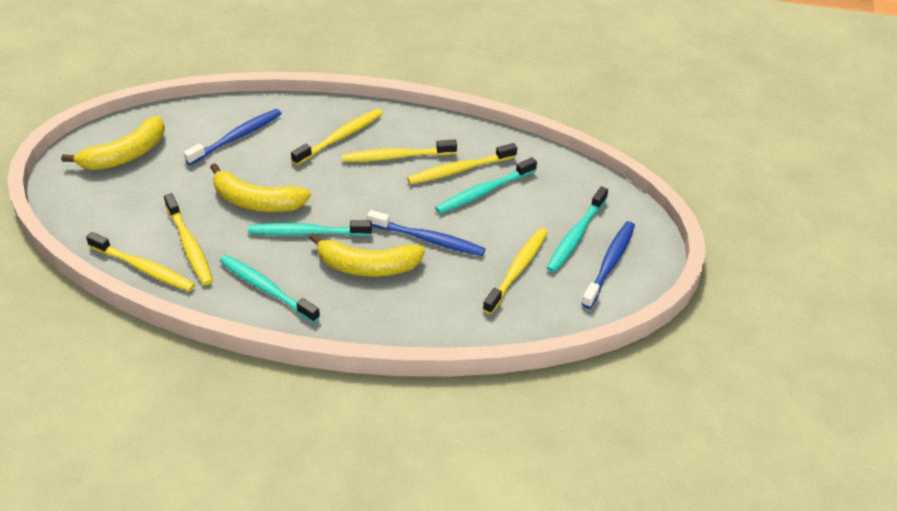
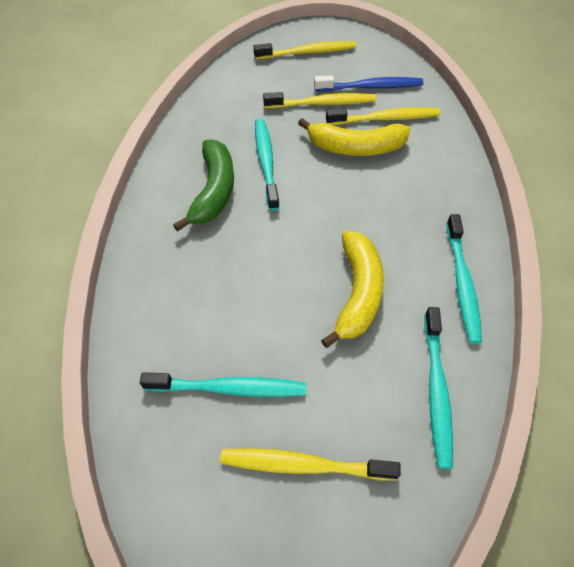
blue toothbrush: 3 -> 1
green banana: 0 -> 1
yellow banana: 3 -> 2
yellow toothbrush: 6 -> 4

